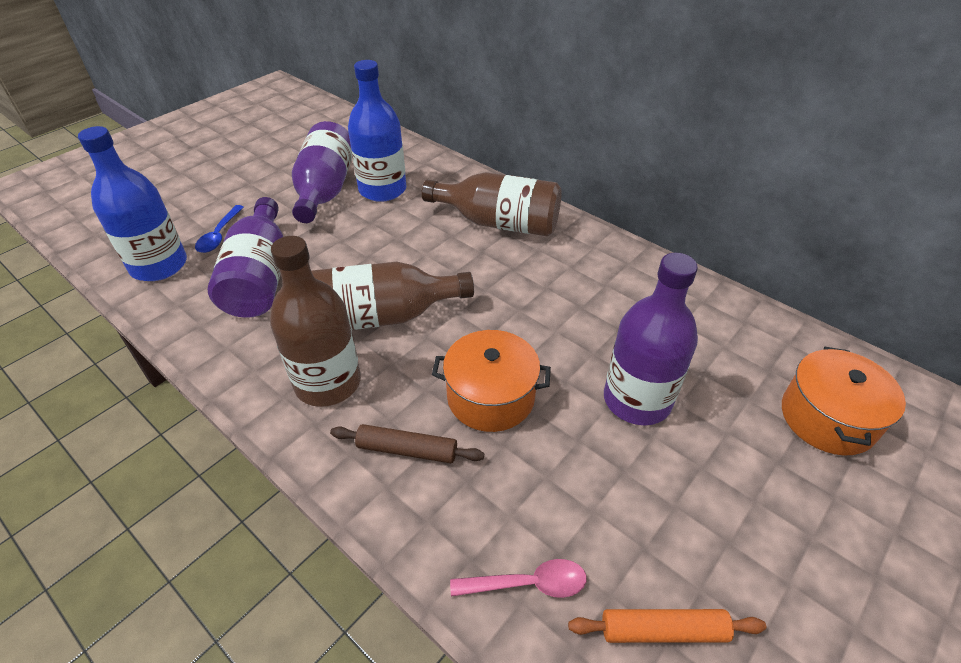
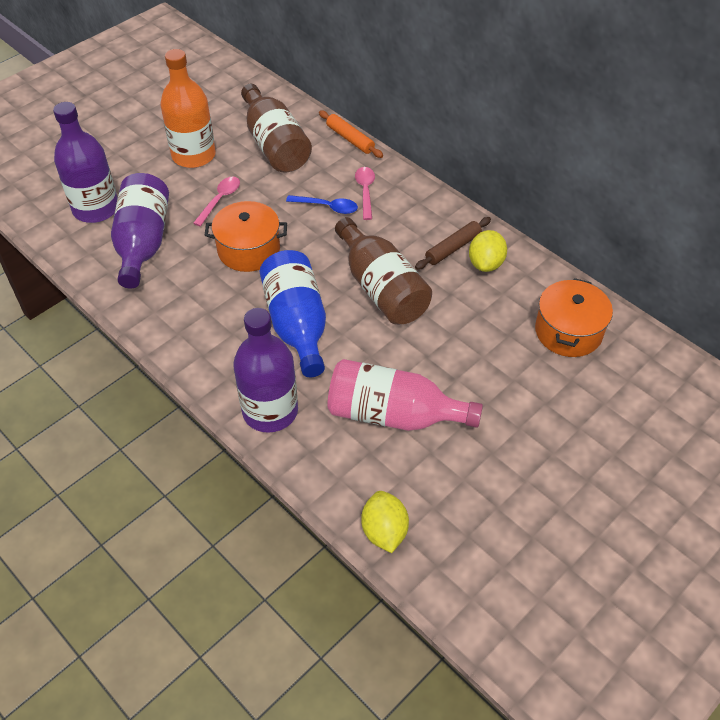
blue bottle: 2 -> 1
brown bottle: 3 -> 2
orange bottle: 0 -> 1
pink bottle: 0 -> 1
pink spoon: 1 -> 2
yellow lemon: 0 -> 2

